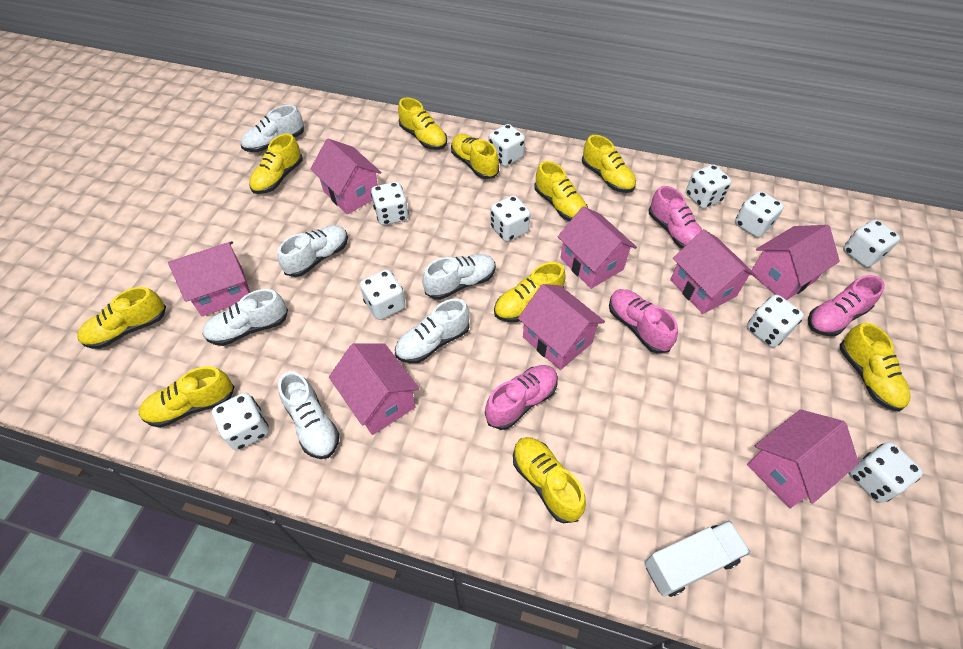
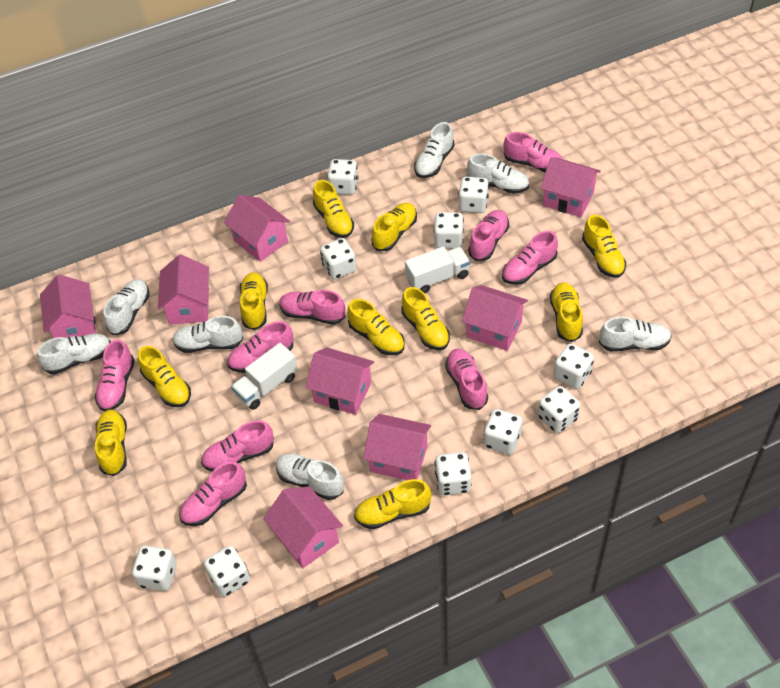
pink shoe: 4 -> 9
white shoe: 6 -> 7
white truck: 1 -> 2

